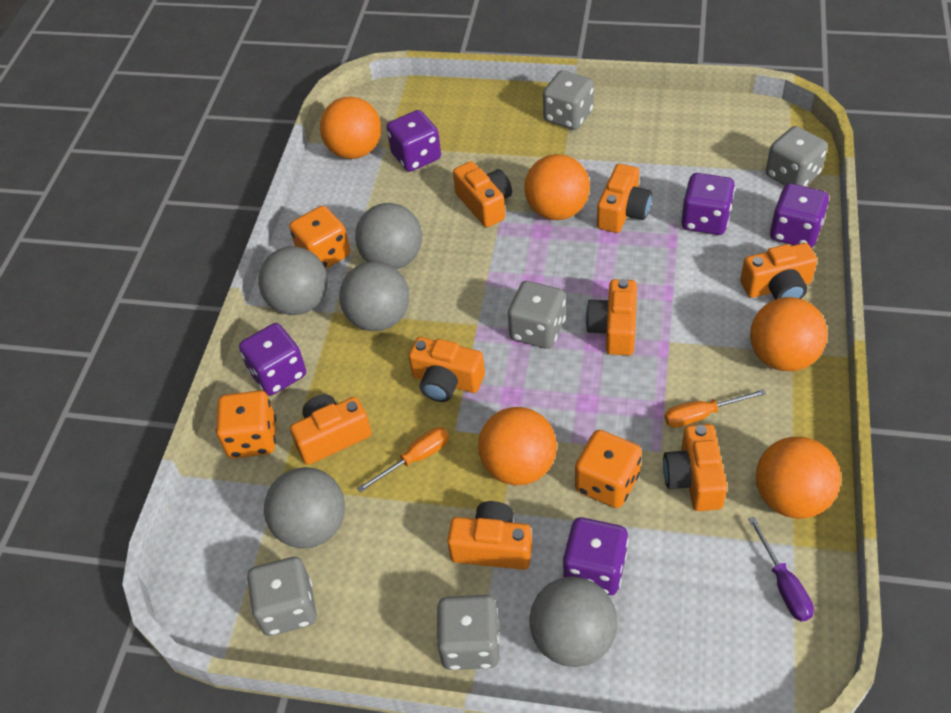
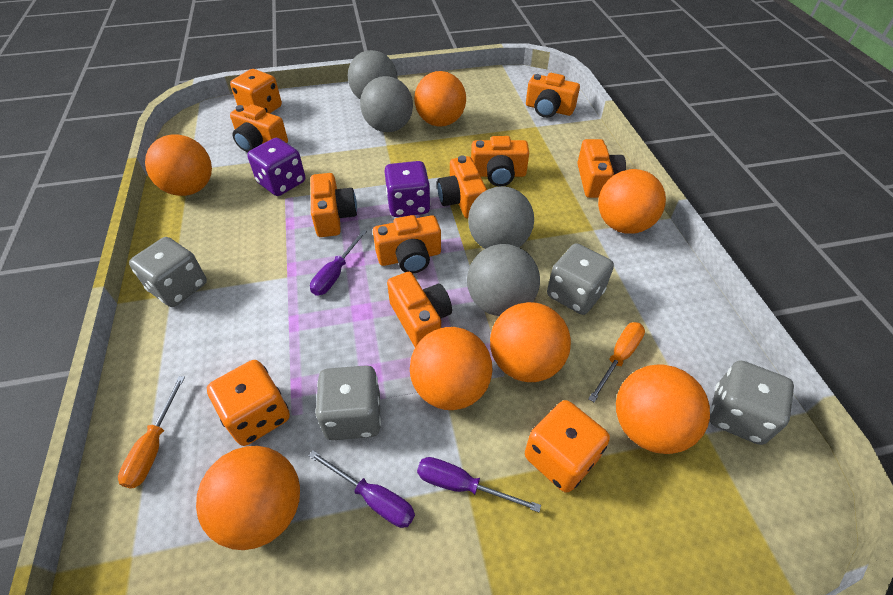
grey ball: 5 -> 4
grey dice: 5 -> 4
orange ball: 5 -> 7
purple dice: 5 -> 2
purple screwdriver: 1 -> 3

